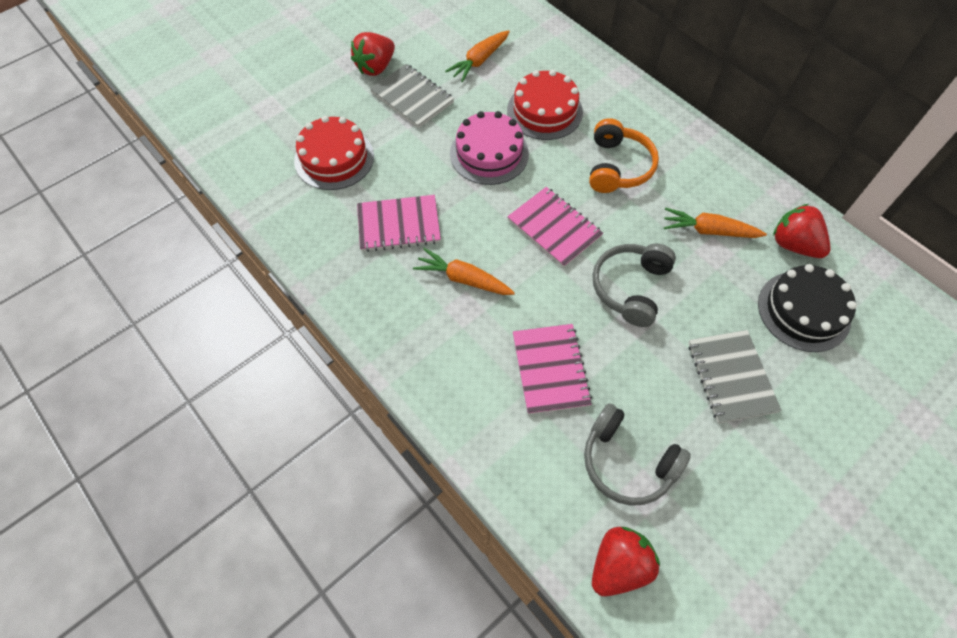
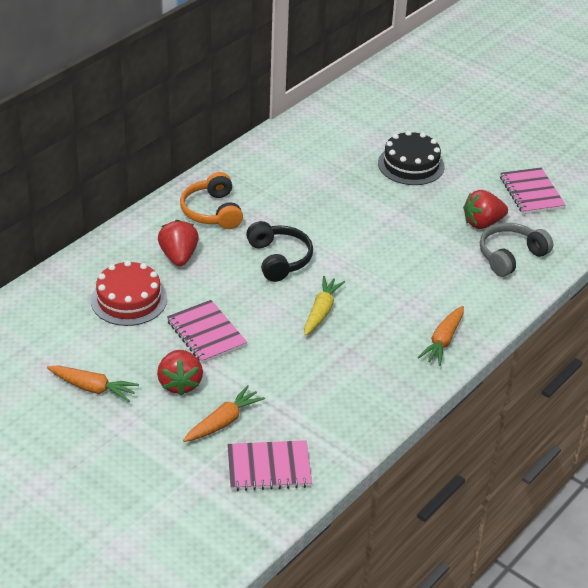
black headphones: 0 -> 1
grey headphones: 2 -> 1
grey notebook: 2 -> 0
pink cake: 1 -> 0
red cake: 2 -> 1
yellow carrot: 0 -> 1

